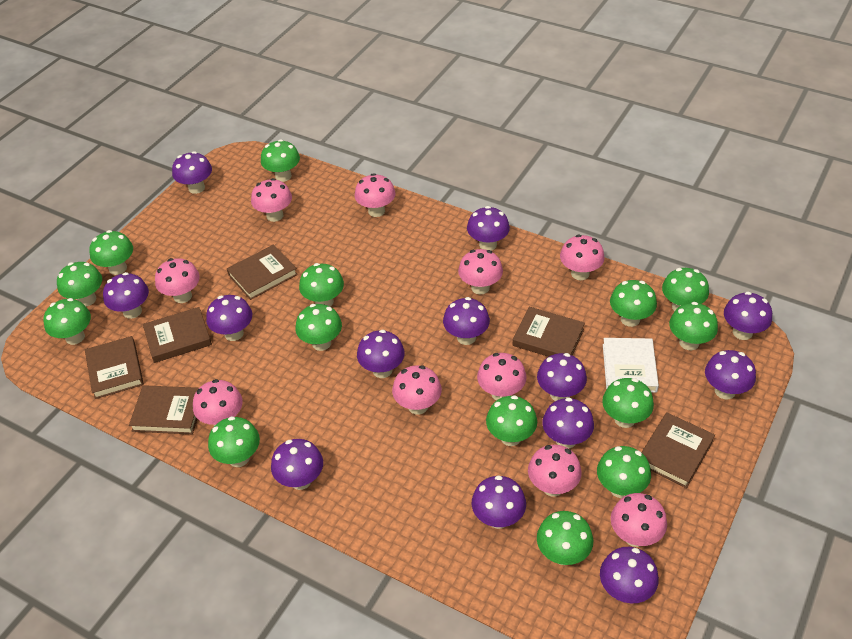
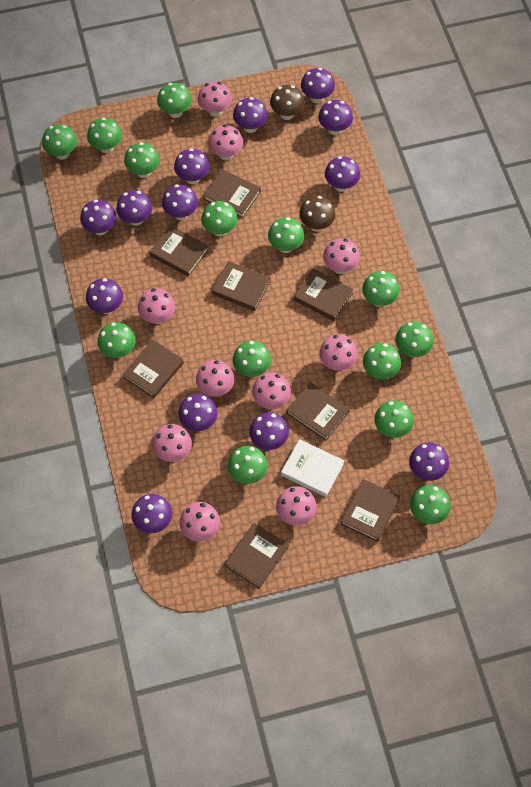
brown book: 6 -> 8
brown mushroom: 0 -> 2

